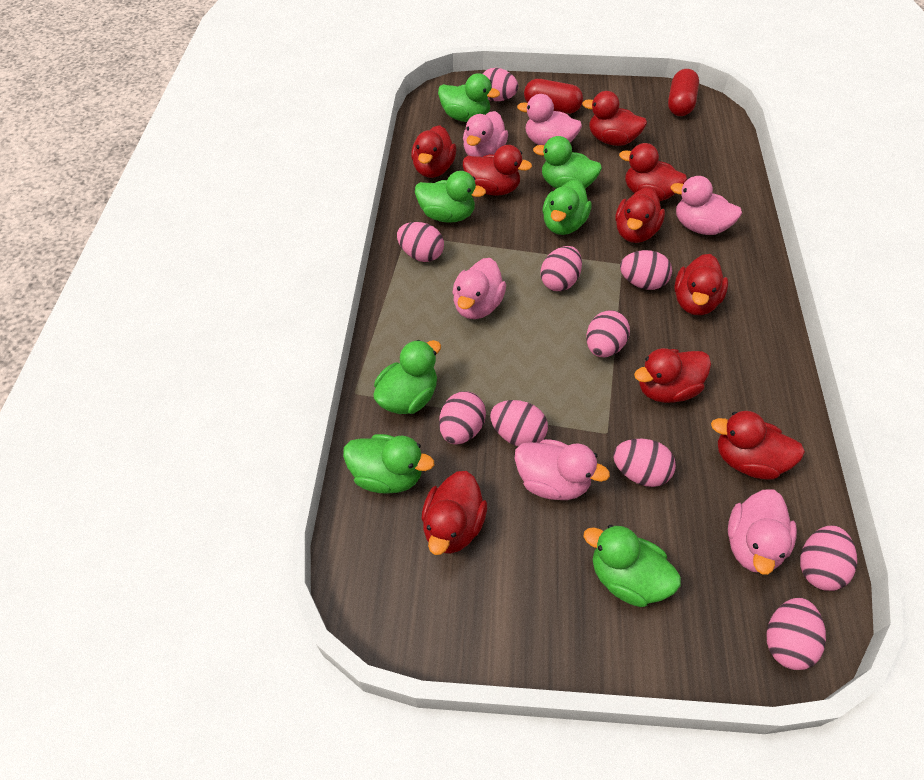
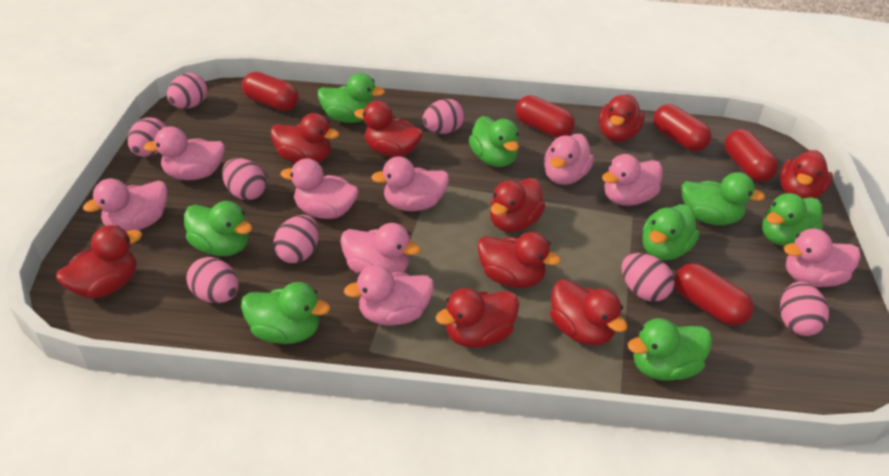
green duck: 7 -> 8
pink duck: 6 -> 9
pink egg: 10 -> 8
red capsule: 2 -> 5

